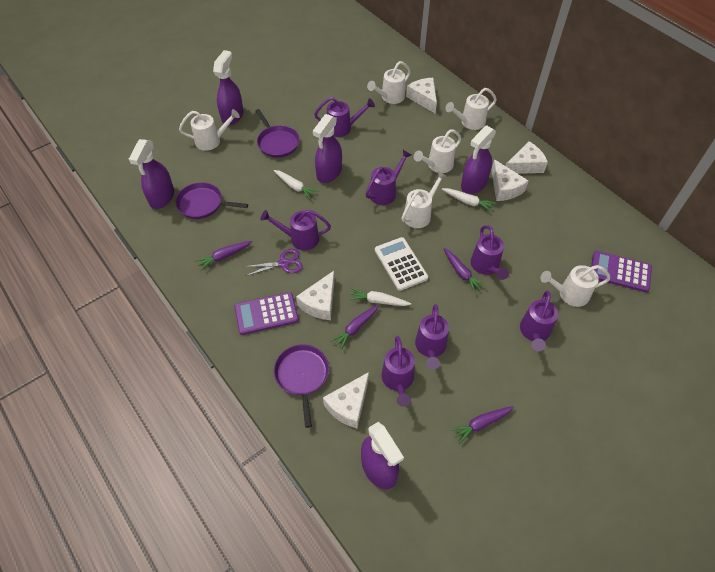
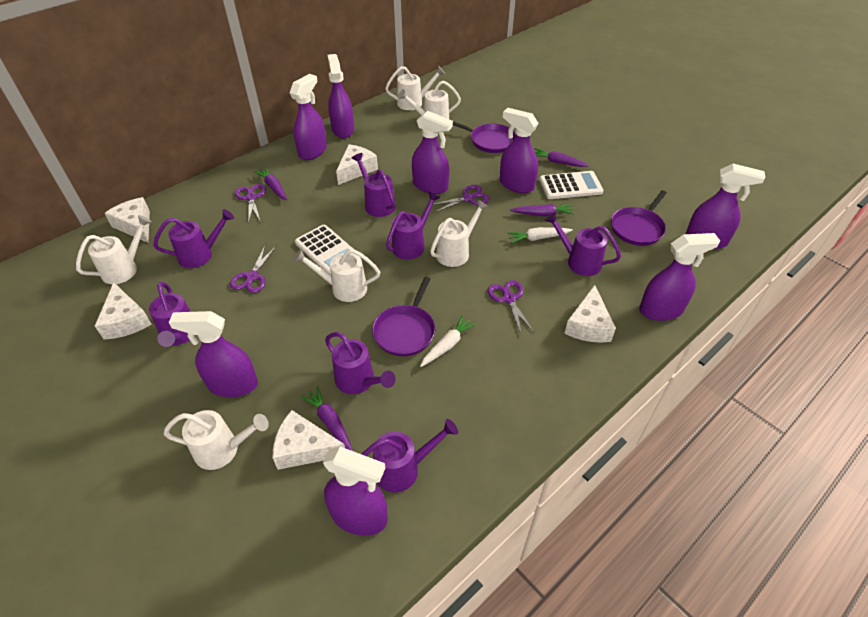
purple calculator: 2 -> 0
purple scissors: 1 -> 4
purple spray bottle: 5 -> 8
white calculator: 1 -> 2
white carrot: 3 -> 2

